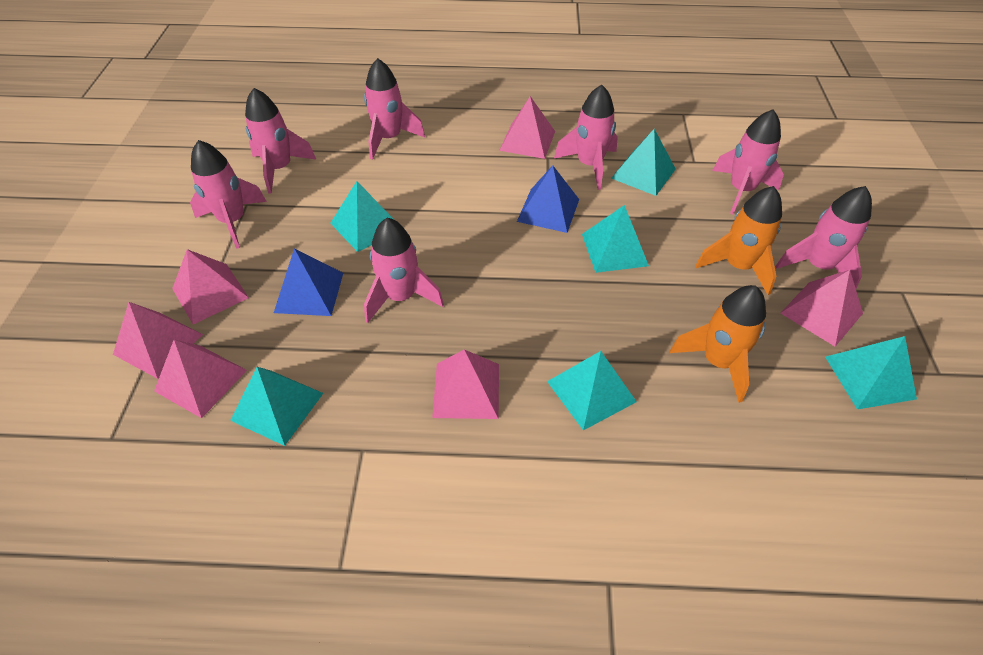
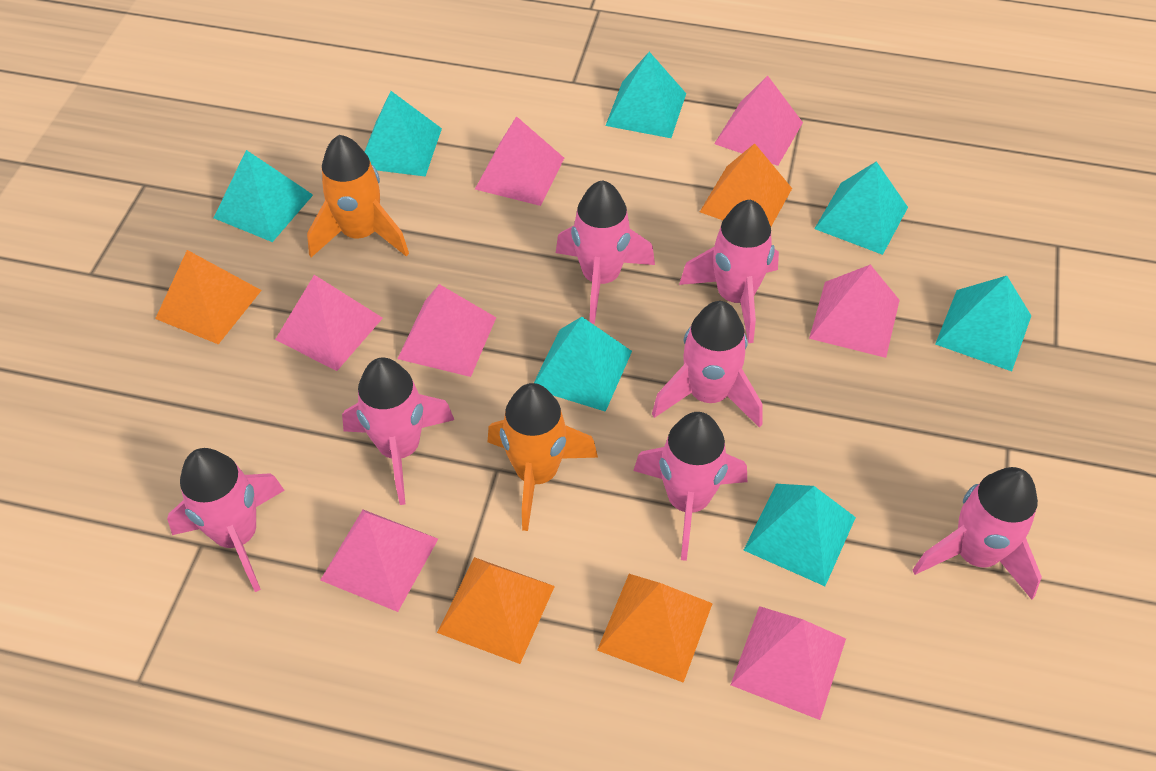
blue pyramid: 2 -> 0
orange pyramid: 0 -> 4
pink pyramid: 6 -> 7
turquoise pyramid: 6 -> 7

